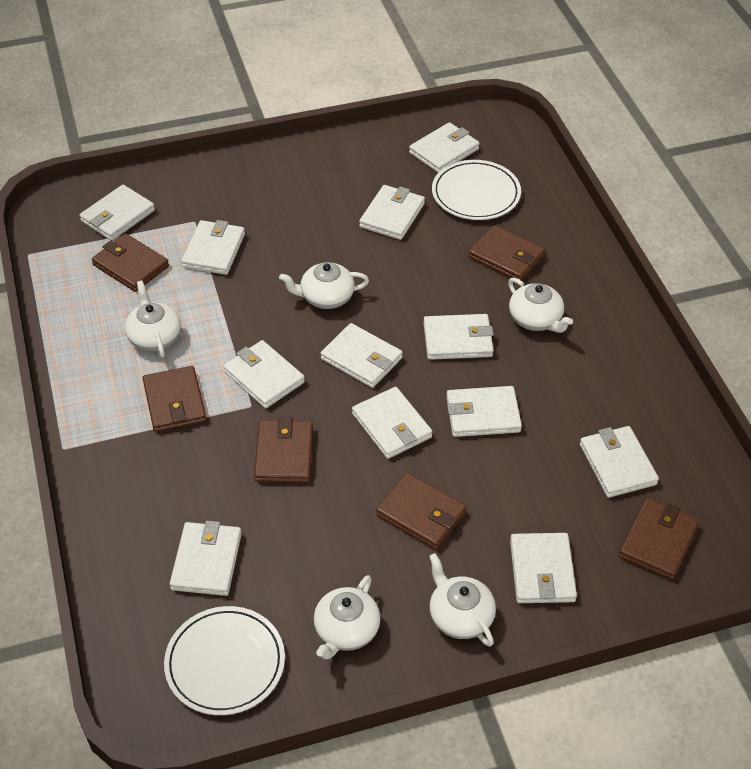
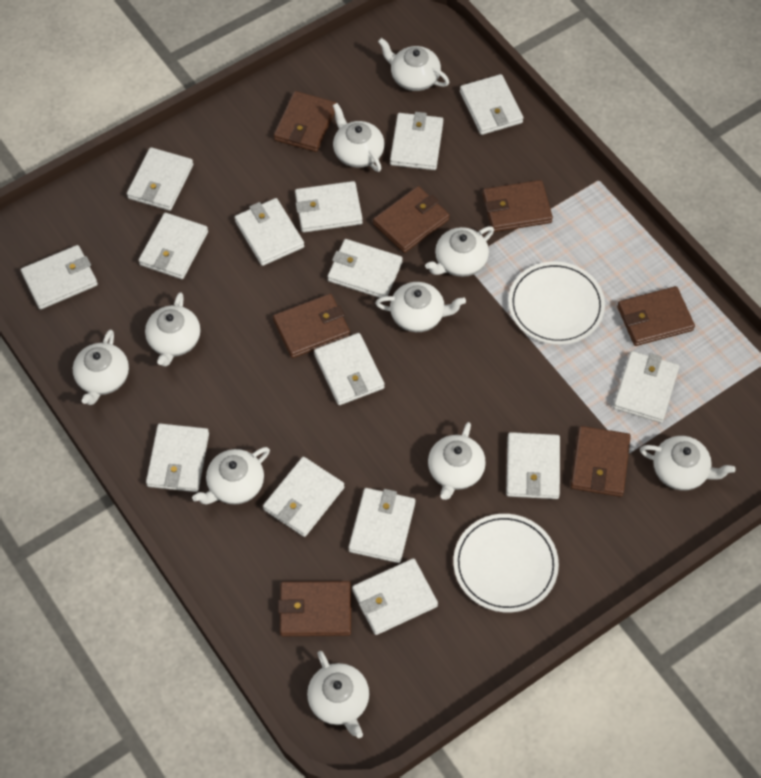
brown wallet: 6 -> 7
white teapot: 5 -> 10
white wallet: 12 -> 15

